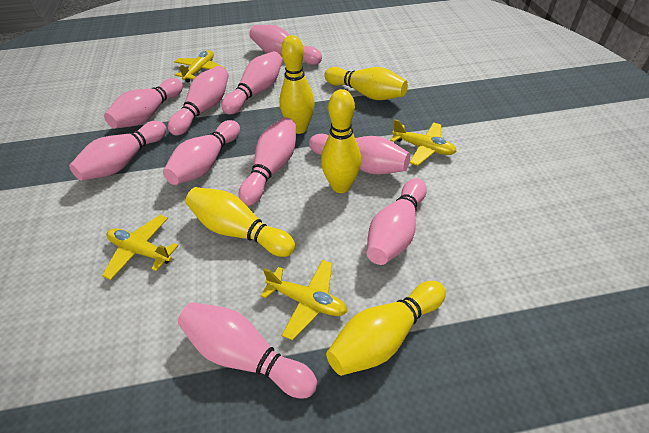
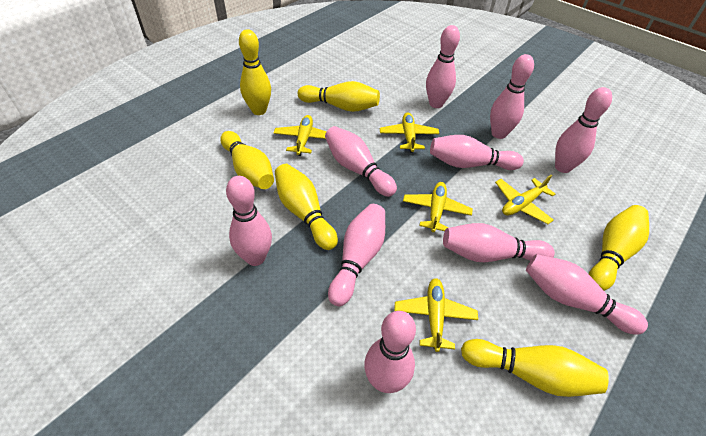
yellow bowling pin: 5 -> 6
yellow plane: 4 -> 5

